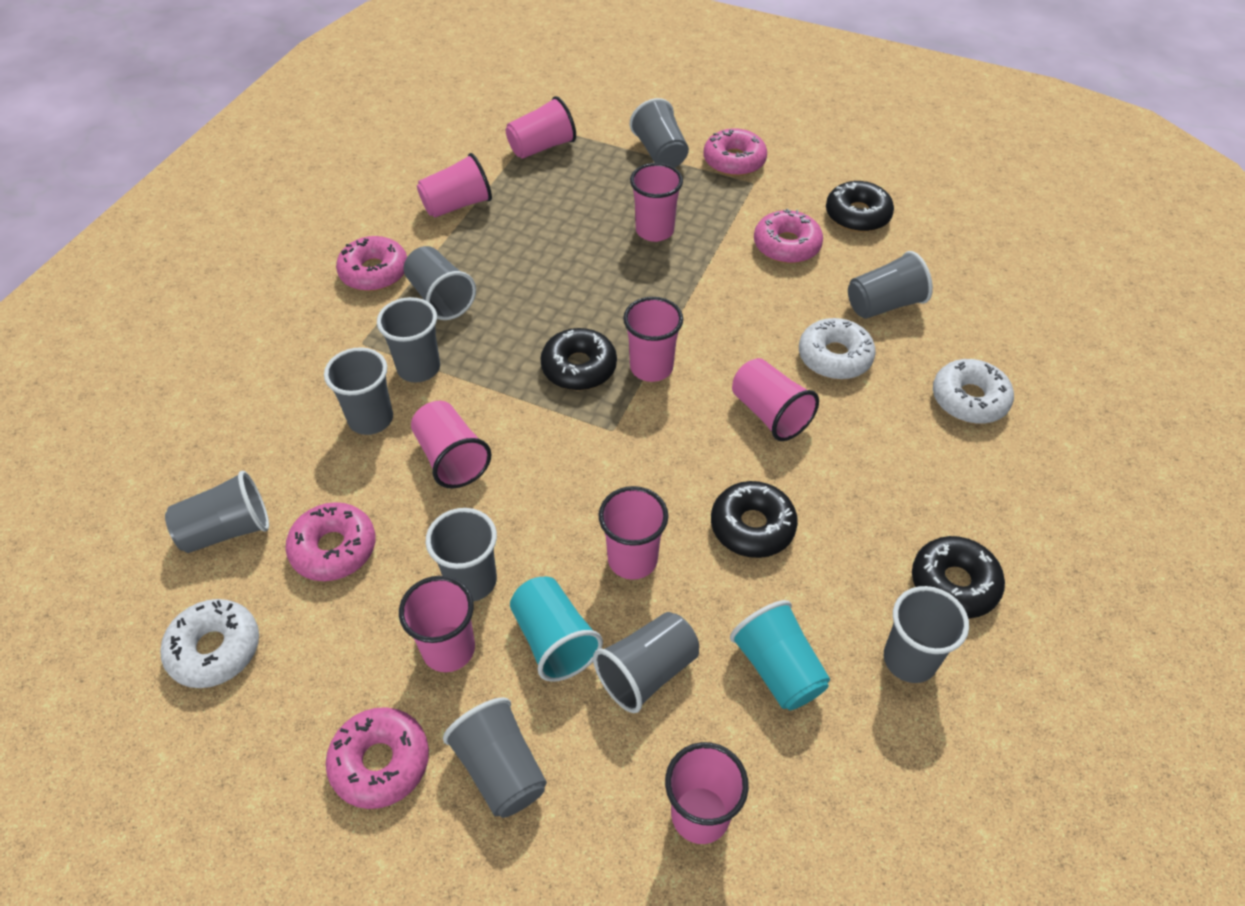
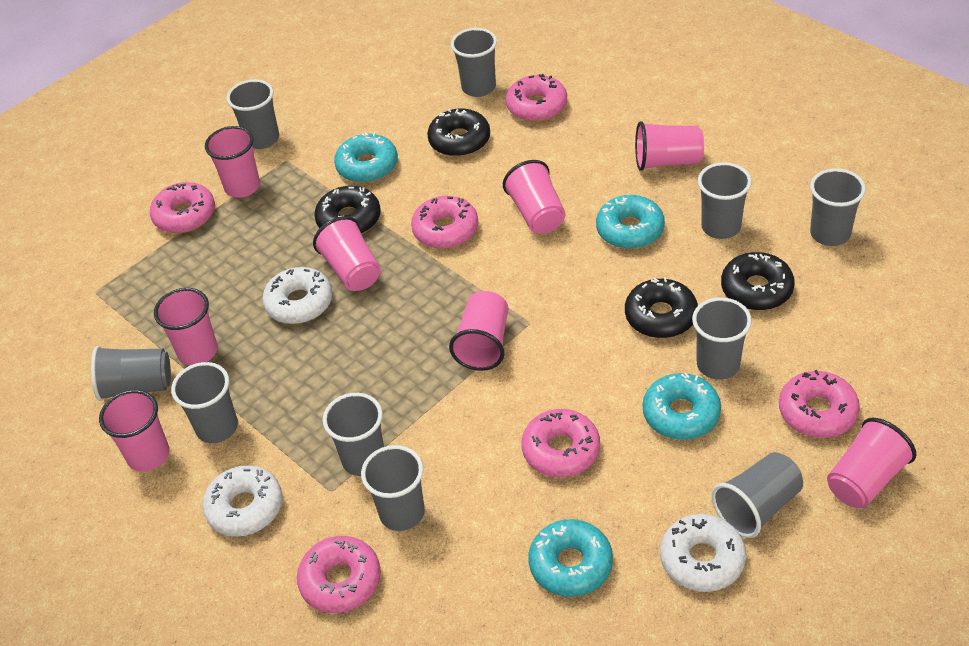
pink cup: 9 -> 8
pink donut: 5 -> 6
turquoise cup: 2 -> 0
turquoise donut: 0 -> 4

